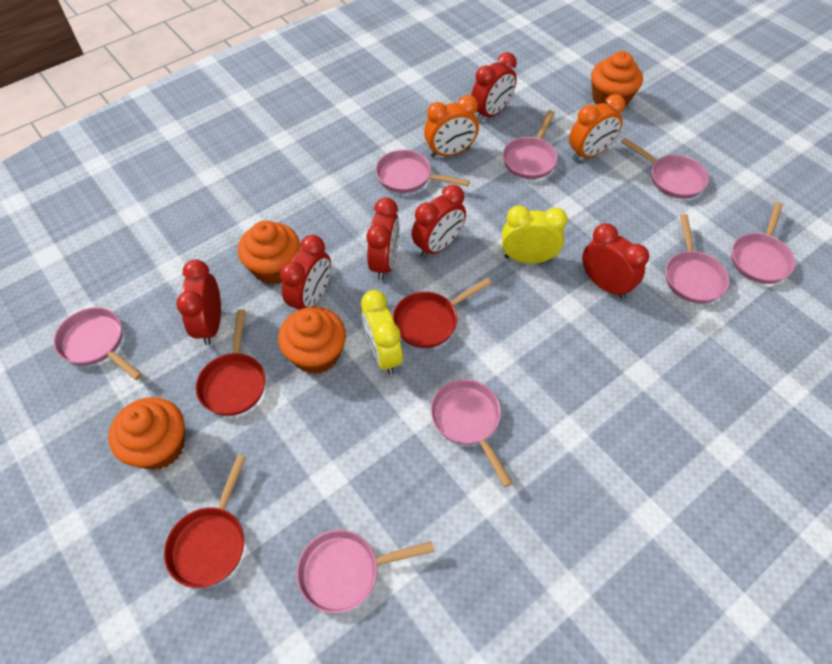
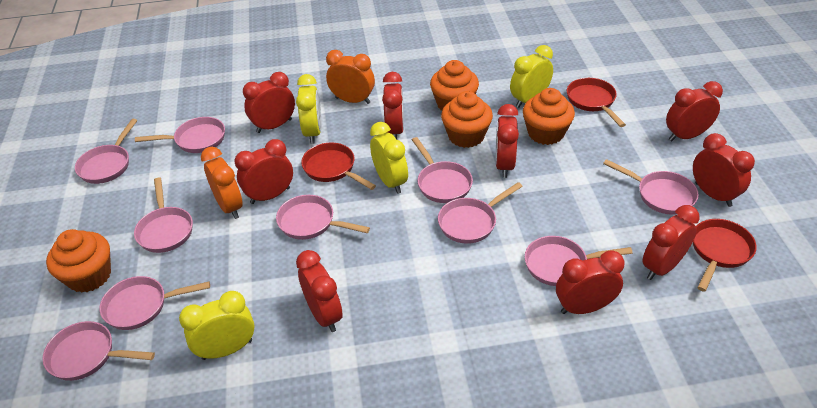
pink pan: 8 -> 10
red clock: 6 -> 9
yellow clock: 2 -> 4

